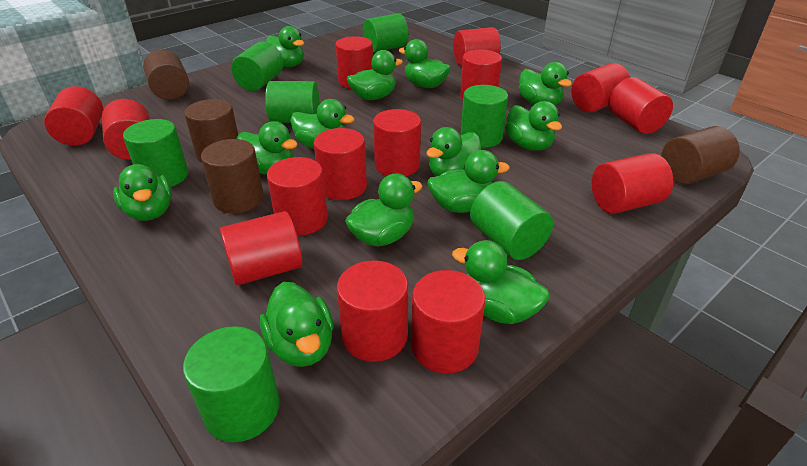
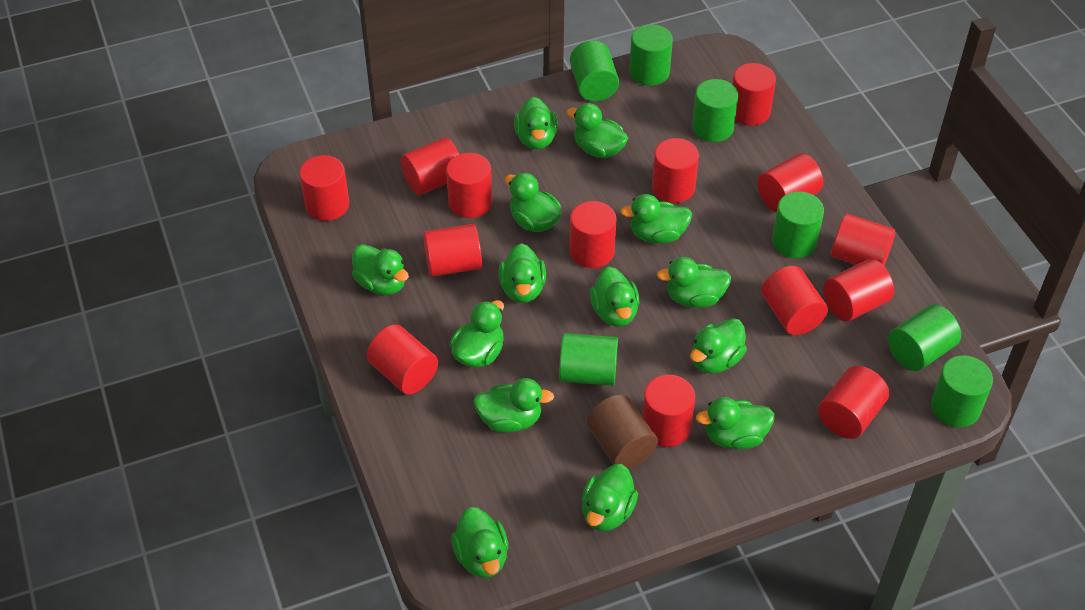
brown cylinder: 4 -> 1
green duck: 13 -> 14

